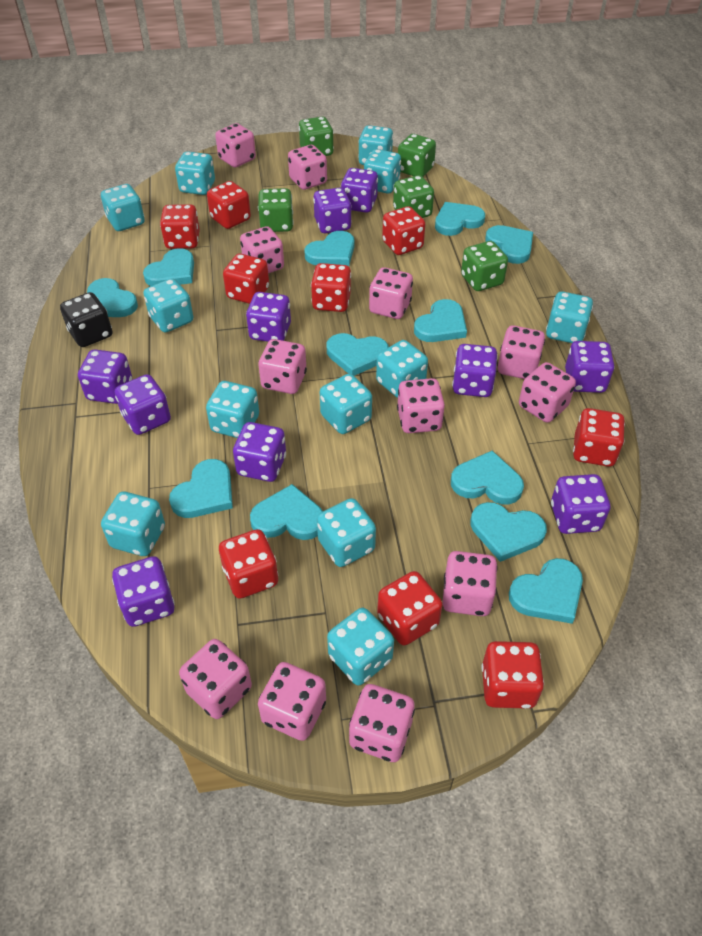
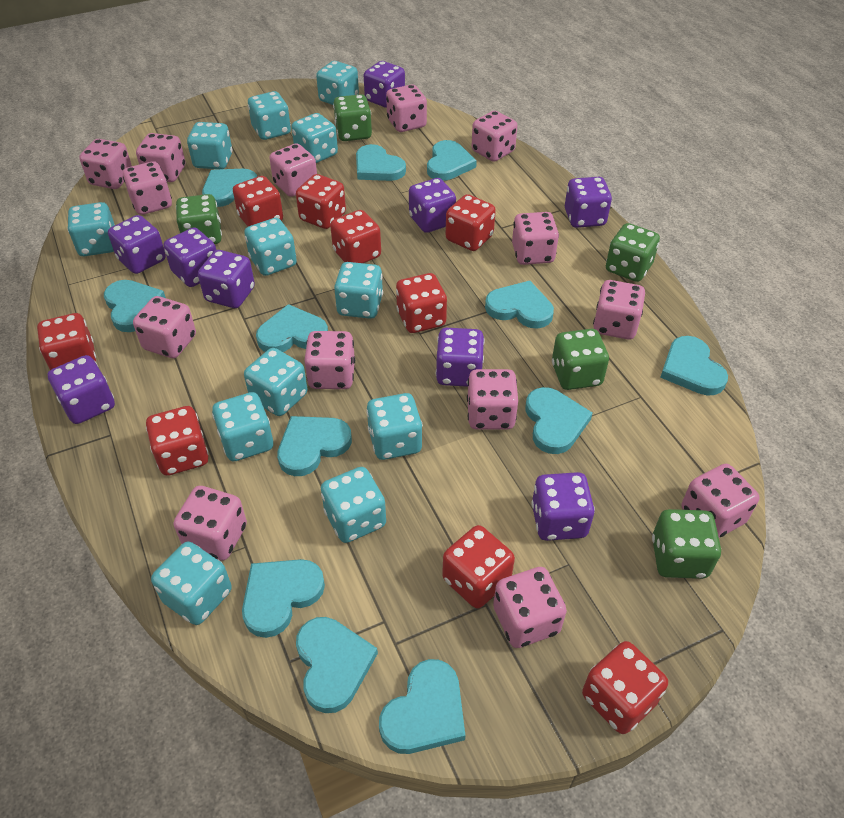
black dice: 1 -> 0
pink dice: 12 -> 14
purple dice: 10 -> 9

